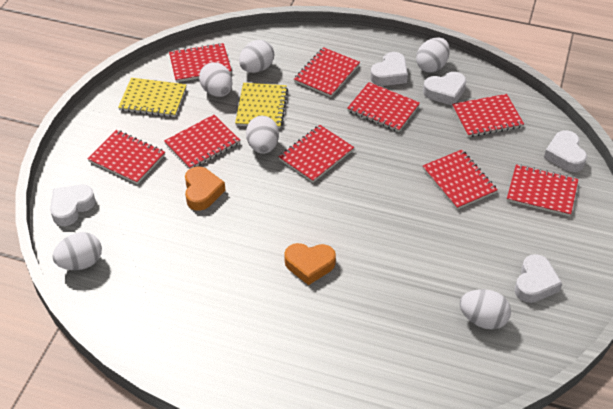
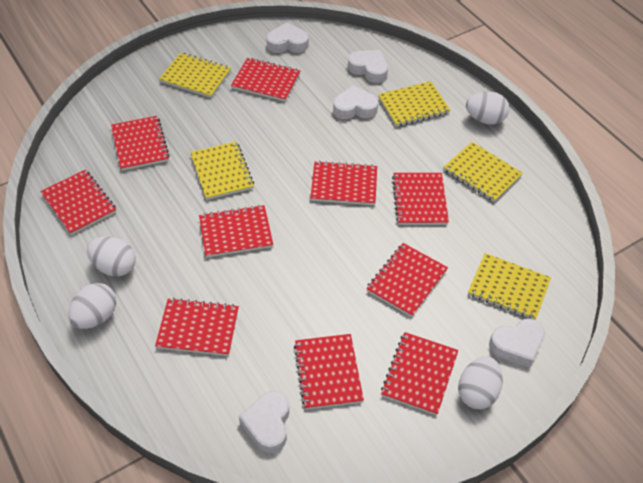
orange heart: 2 -> 0
red notebook: 9 -> 10
white egg: 6 -> 4
yellow notebook: 2 -> 5

